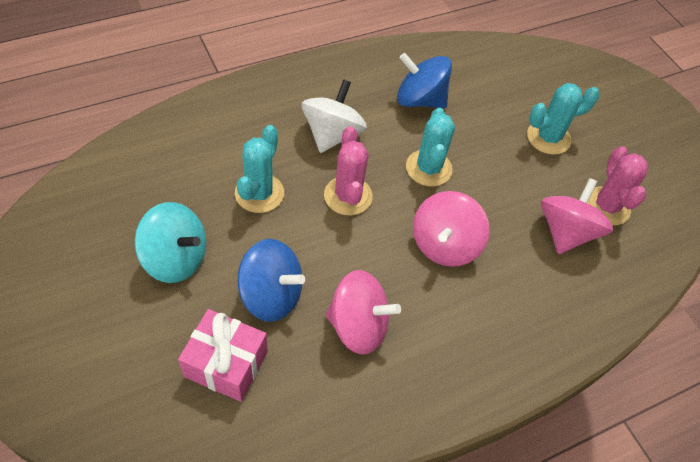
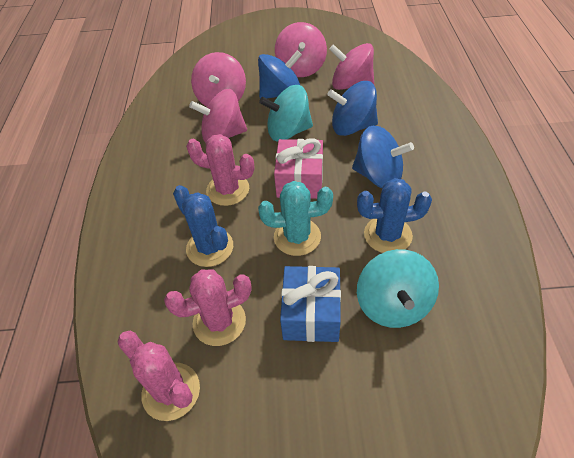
blue cactus: 0 -> 2
blue gift: 0 -> 1
blue spinning top: 2 -> 3
pink cactus: 2 -> 3
pink spinning top: 3 -> 4
turquoise cactus: 3 -> 1
turquoise spinning top: 1 -> 2
white spinning top: 1 -> 0

